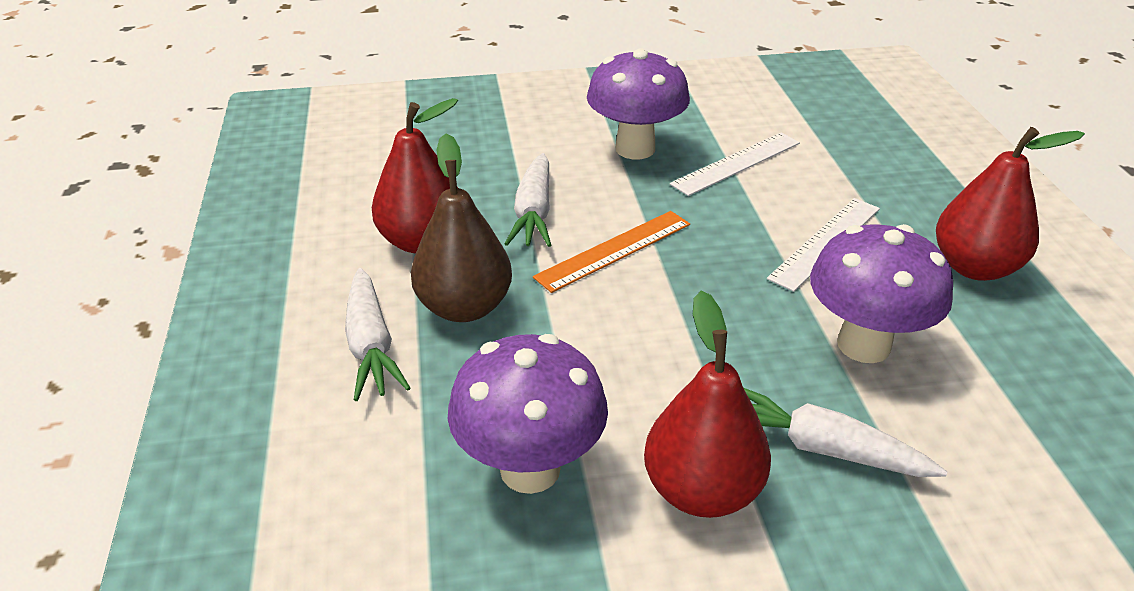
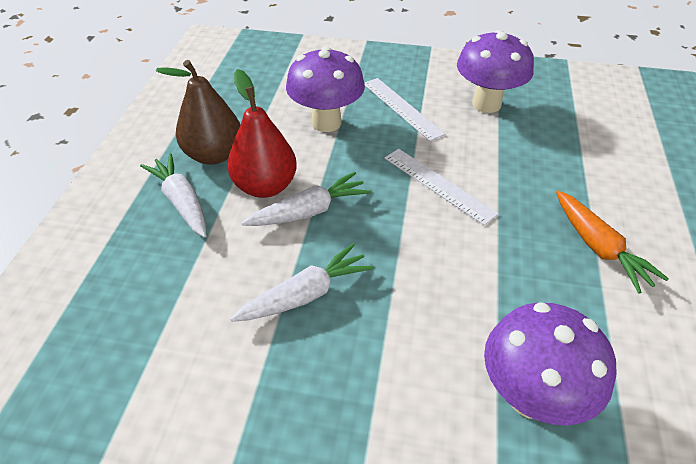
orange carrot: 0 -> 1
orange ruler: 1 -> 0
red pear: 3 -> 1

